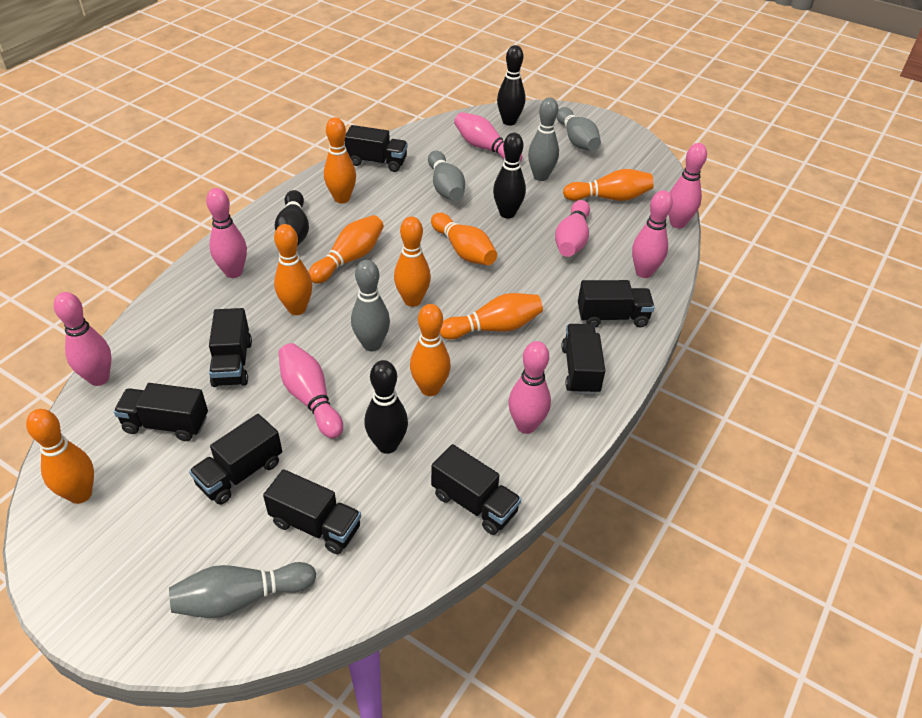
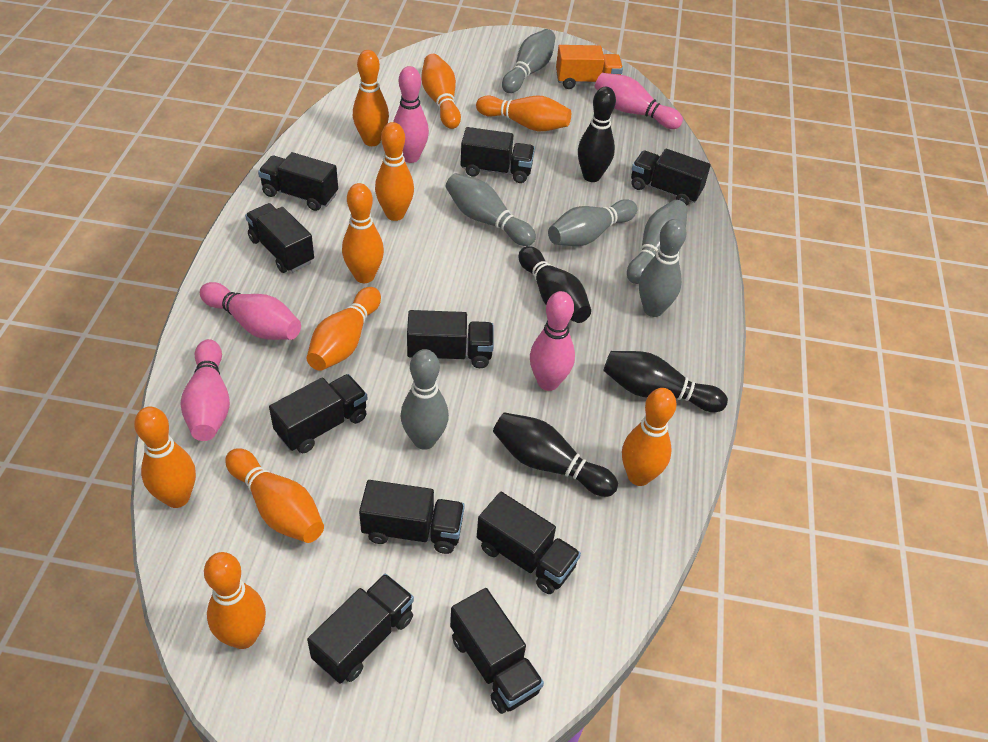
black truck: 8 -> 10
grey bowling pin: 5 -> 6
orange bowling pin: 9 -> 10
orange truck: 0 -> 1
pink bowling pin: 8 -> 5

